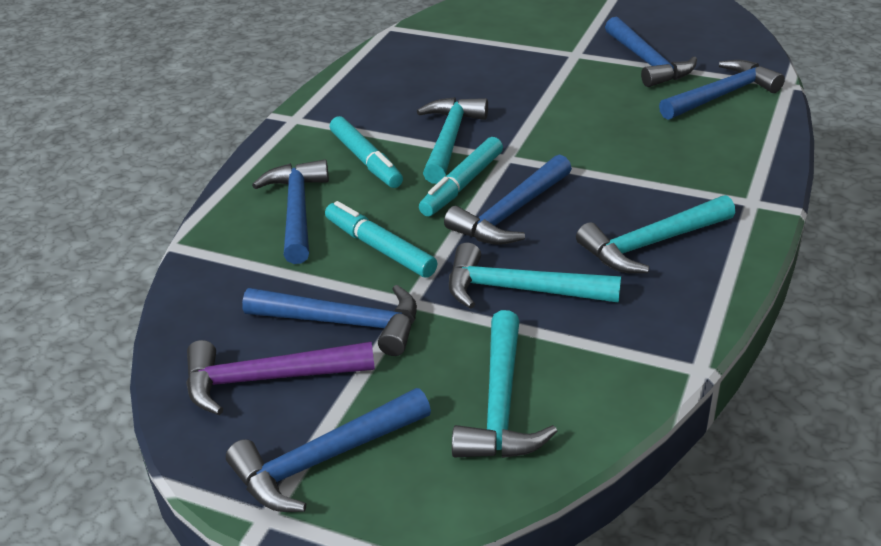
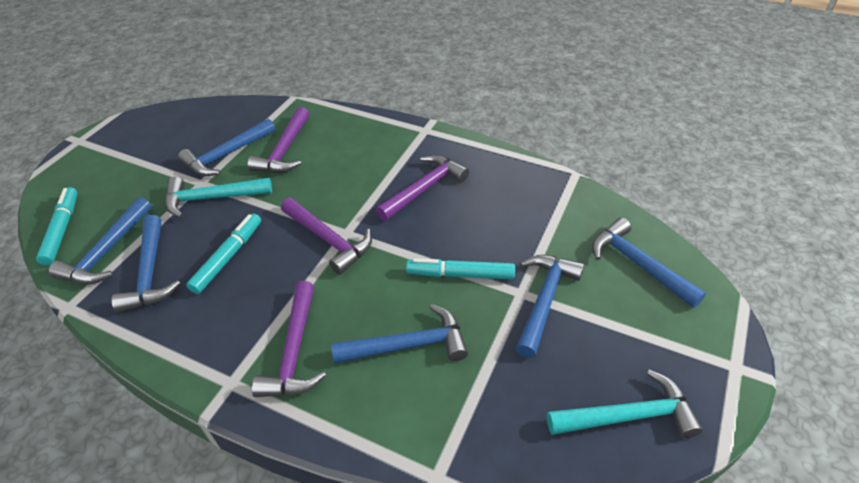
purple hammer: 1 -> 4
turquoise hammer: 4 -> 2

